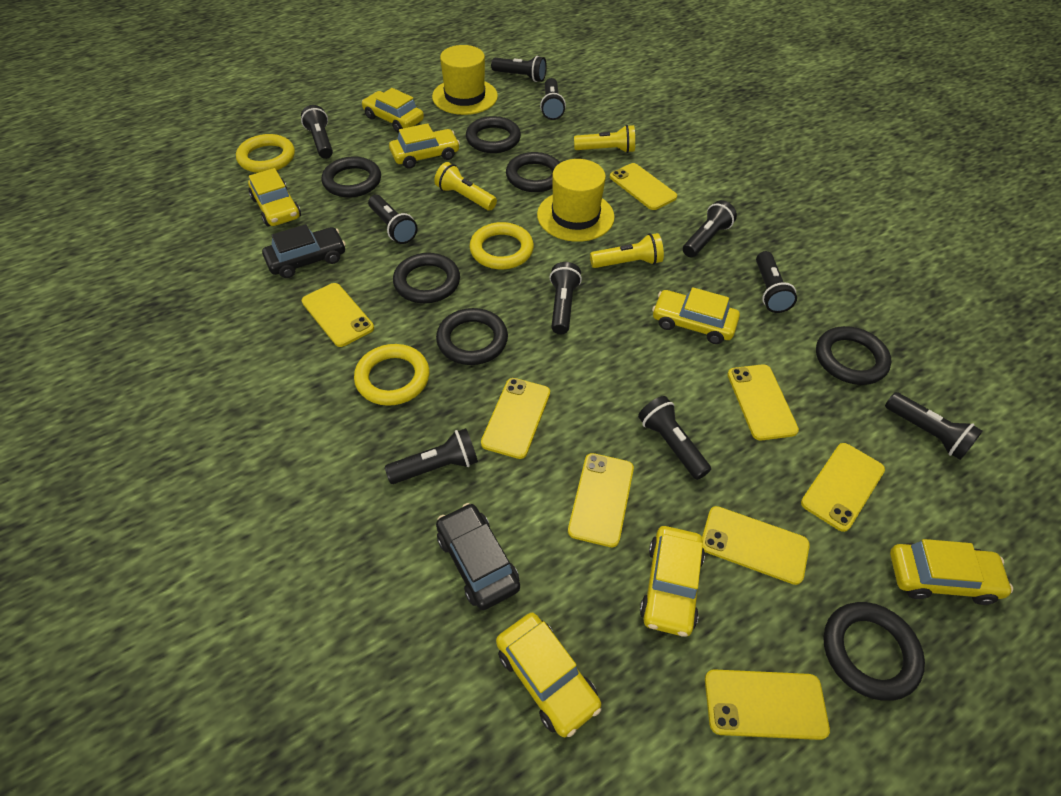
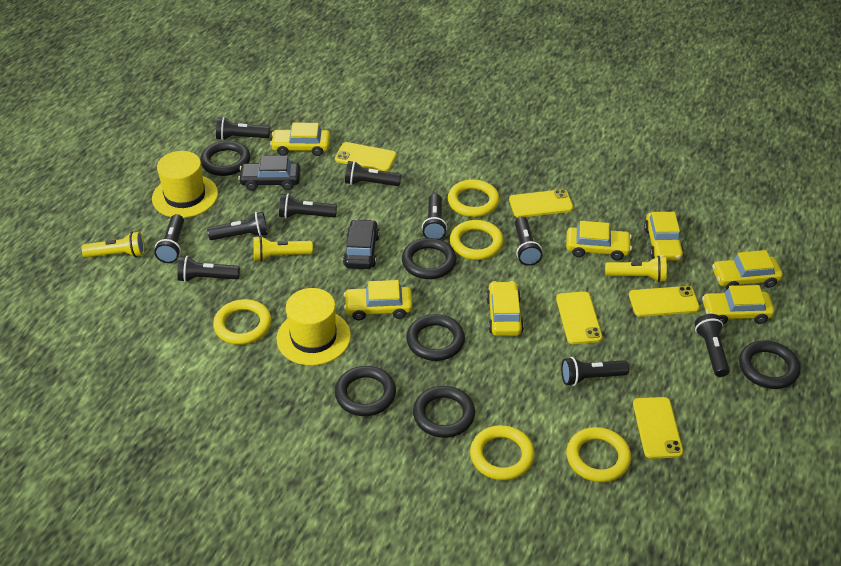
black ring: 7 -> 6
yellow phone: 8 -> 5
yellow ring: 3 -> 5

